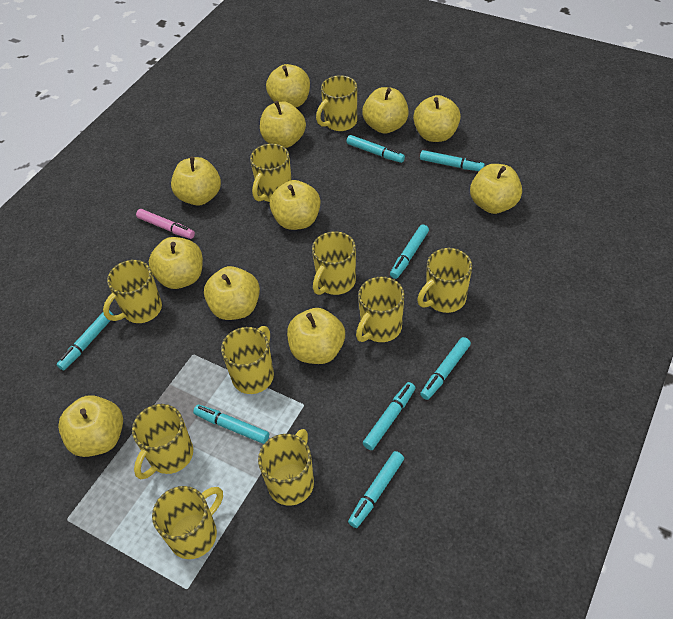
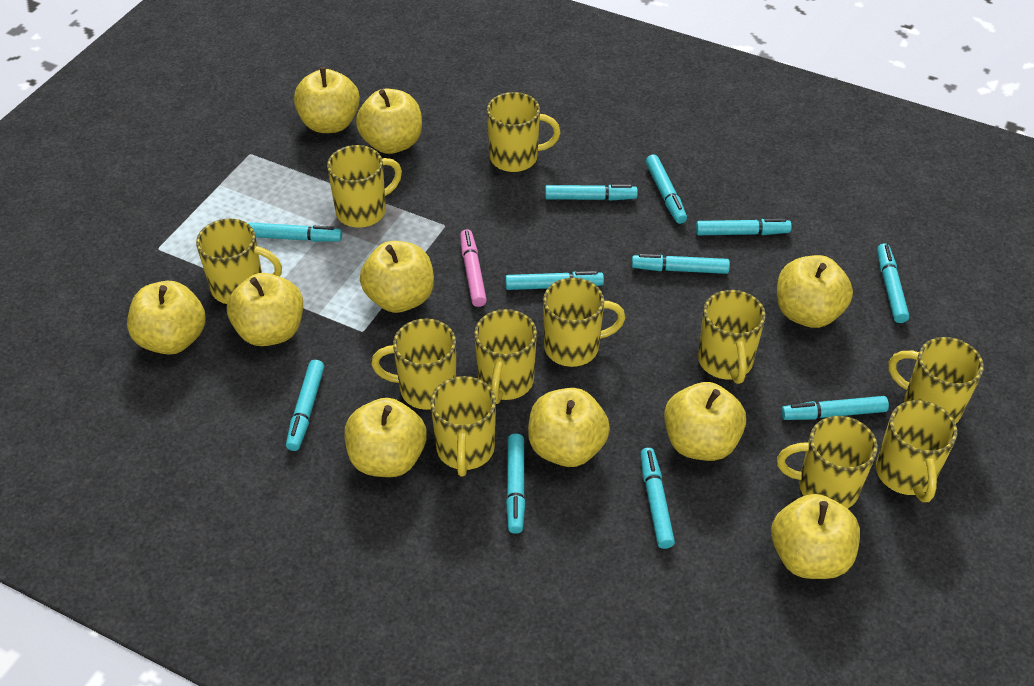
turquoise marker: 8 -> 11
yellow apple: 11 -> 10
yellow mug: 10 -> 11

